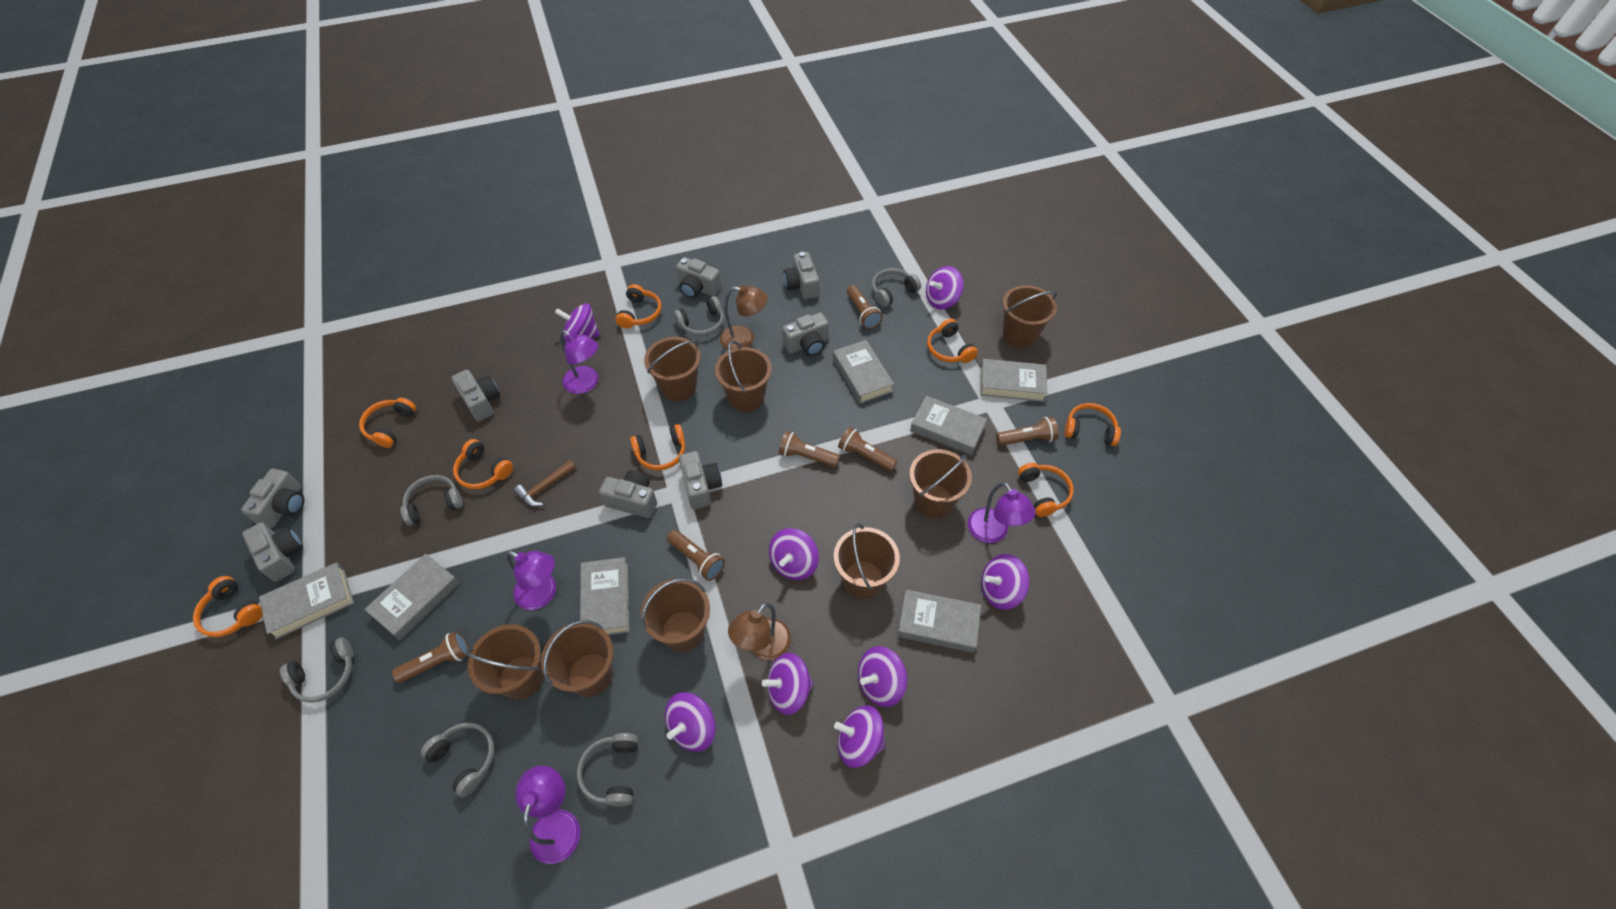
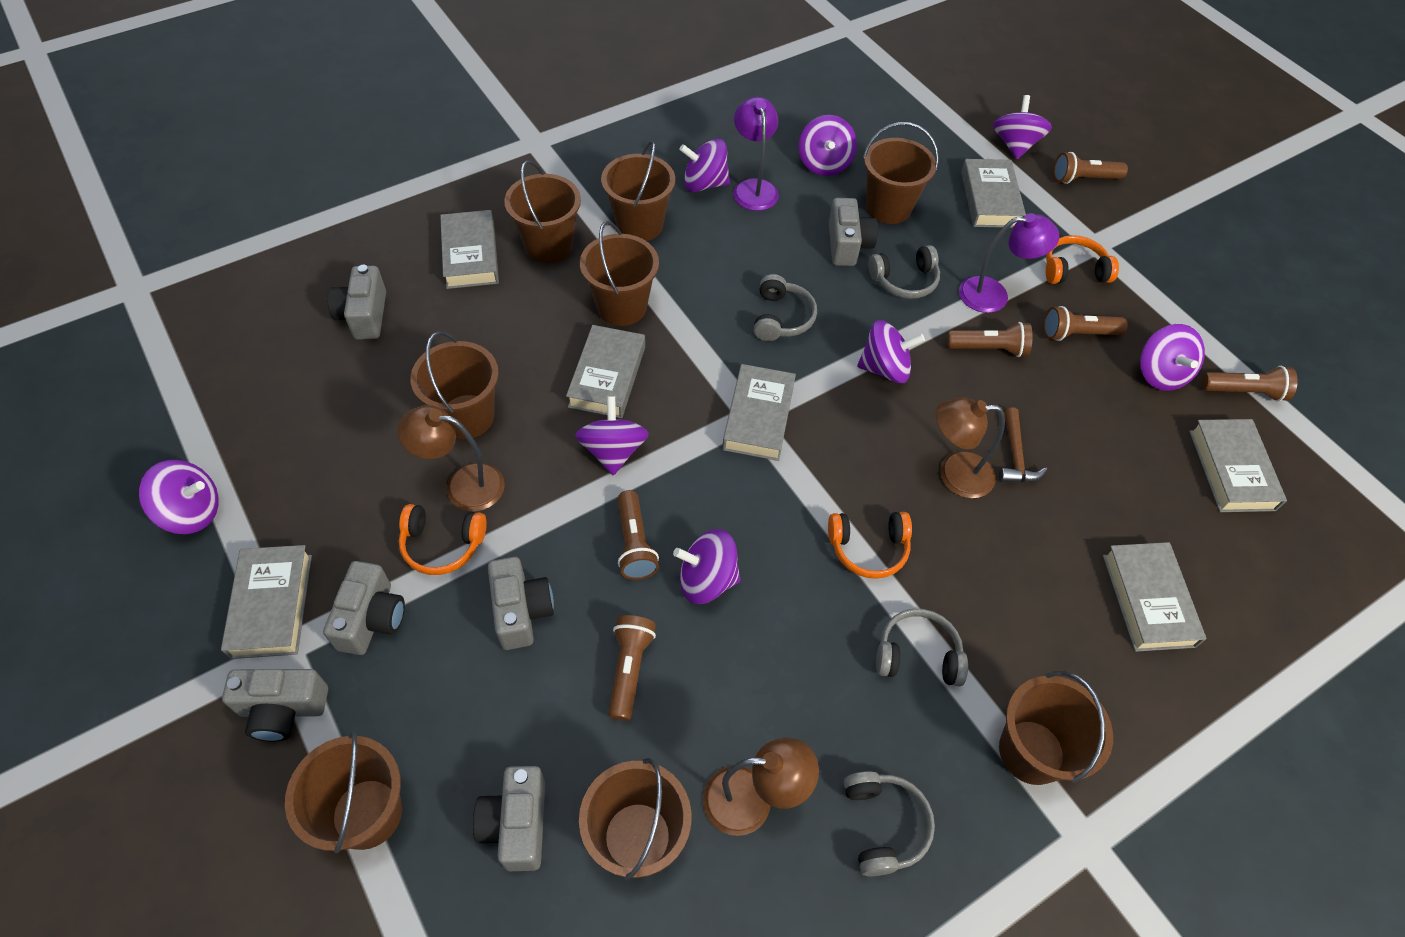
brown lamp: 2 -> 3
grey camera: 8 -> 6
grey headphones: 6 -> 4
orange headphones: 8 -> 3
purple lamp: 4 -> 2

